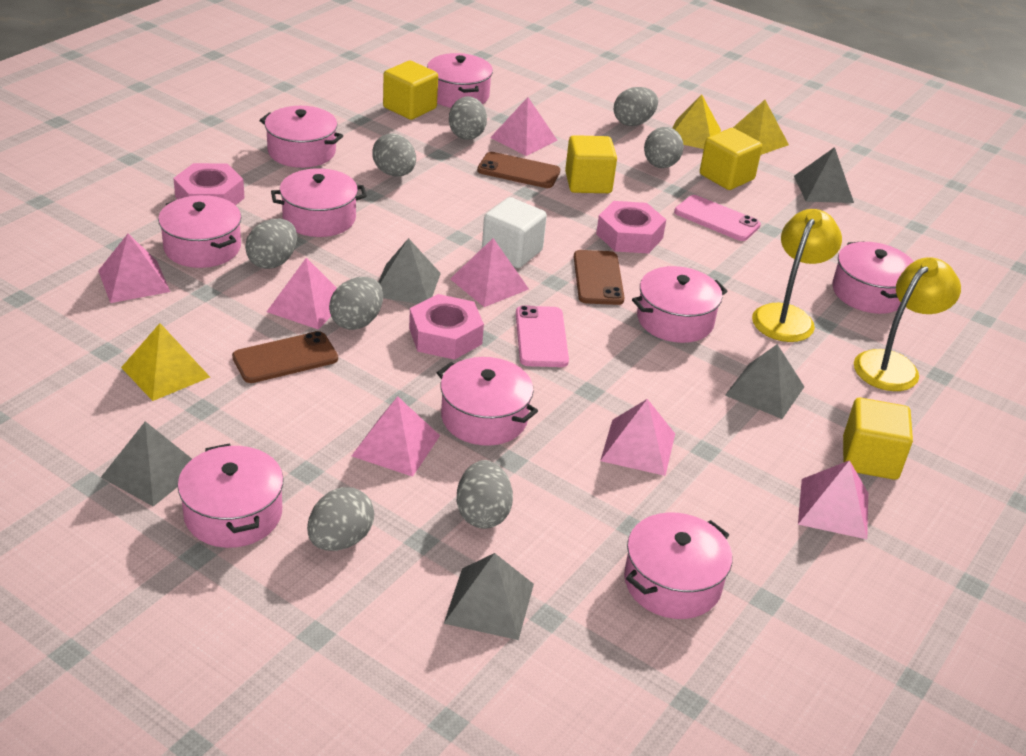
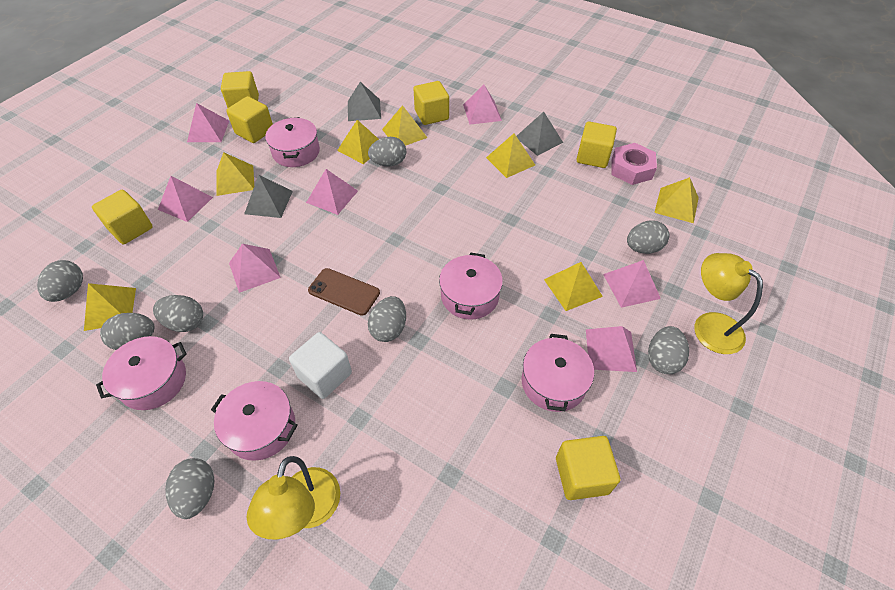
brown phone: 3 -> 1
grey pyramid: 5 -> 3
pink nut: 3 -> 1
pink phone: 2 -> 0
pink pot: 9 -> 5
yellow cube: 4 -> 6
yellow pyramid: 3 -> 7

